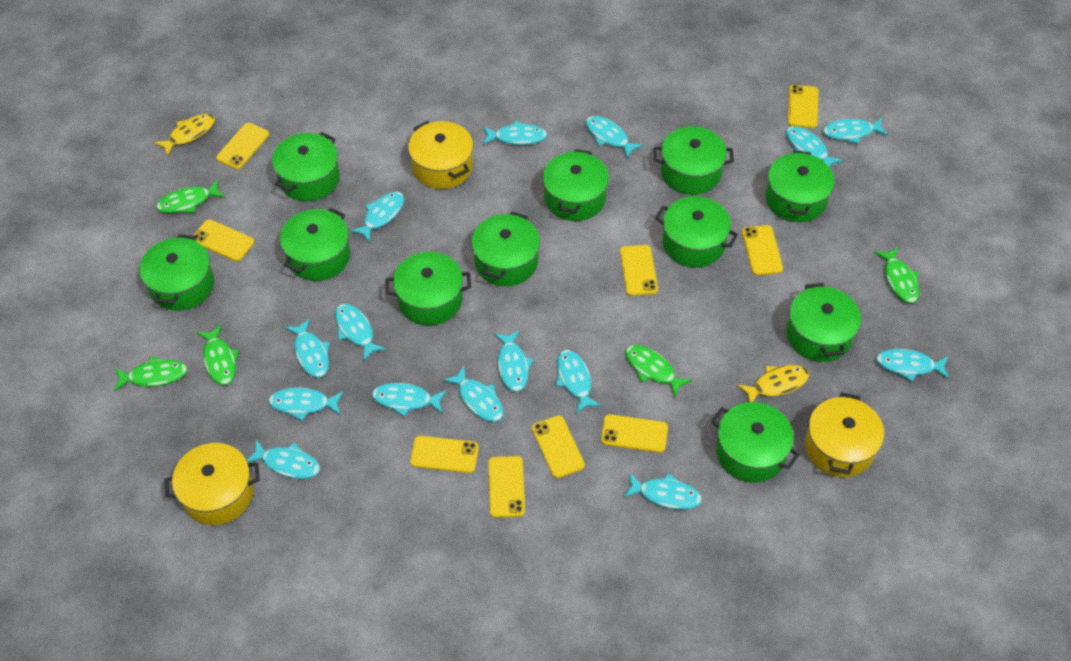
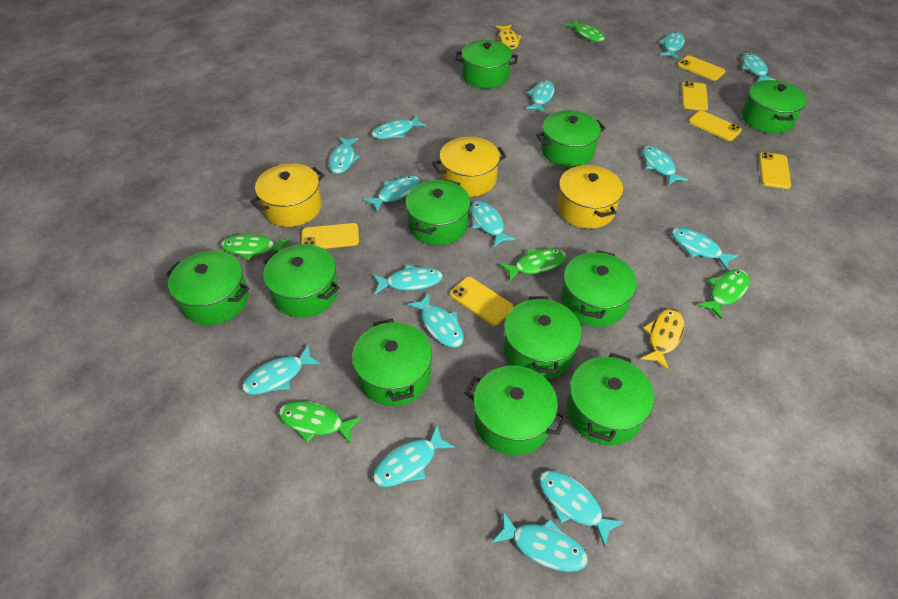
yellow phone: 9 -> 6

